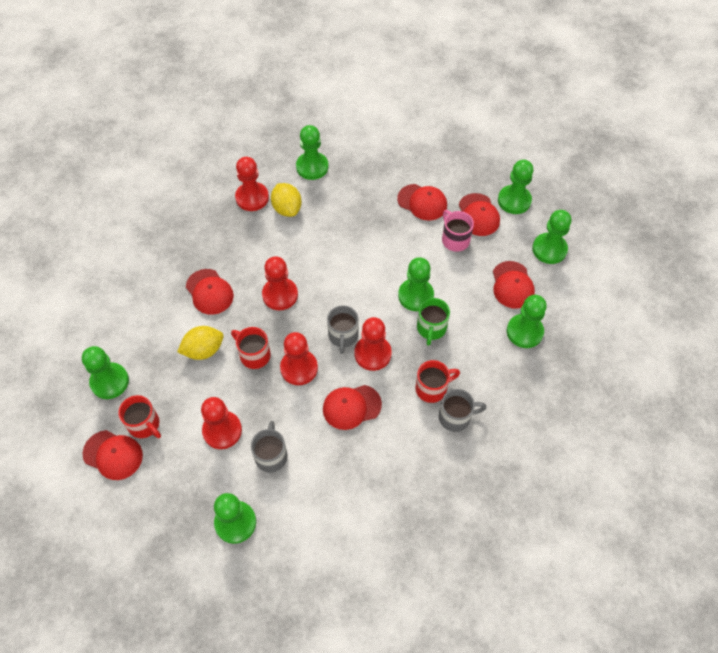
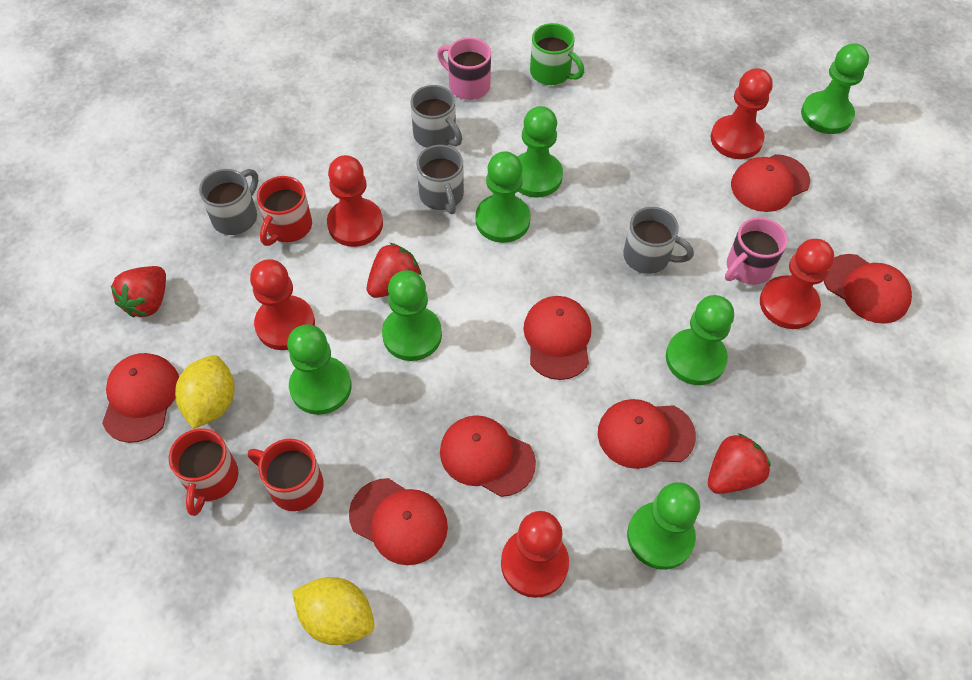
grey mug: 3 -> 4
pink mug: 1 -> 2
red cap: 6 -> 7
red strawberry: 0 -> 3

